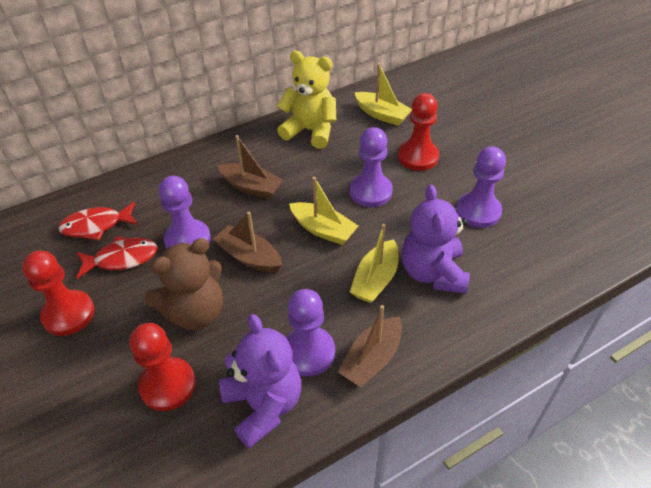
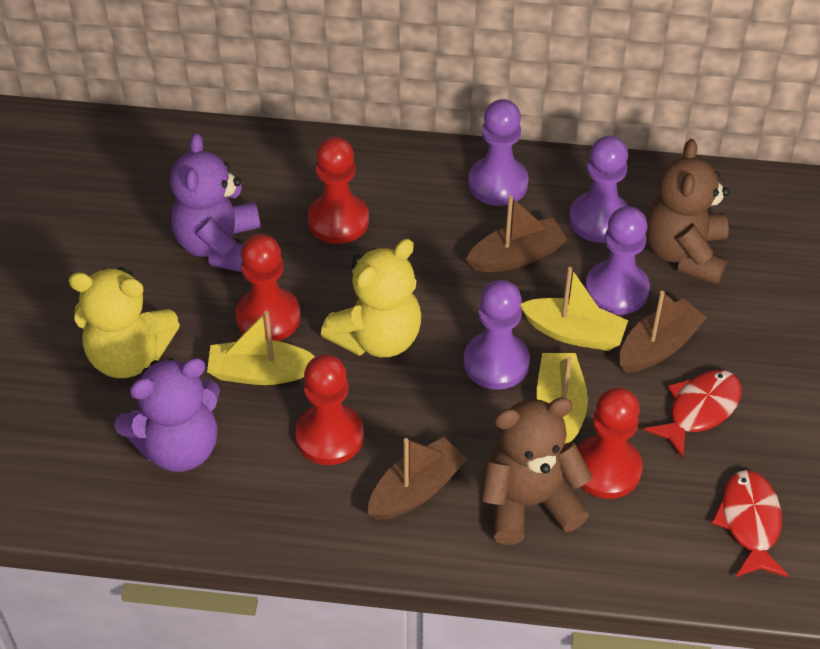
brown teddy bear: 1 -> 2
red pawn: 3 -> 4
yellow teddy bear: 1 -> 2

